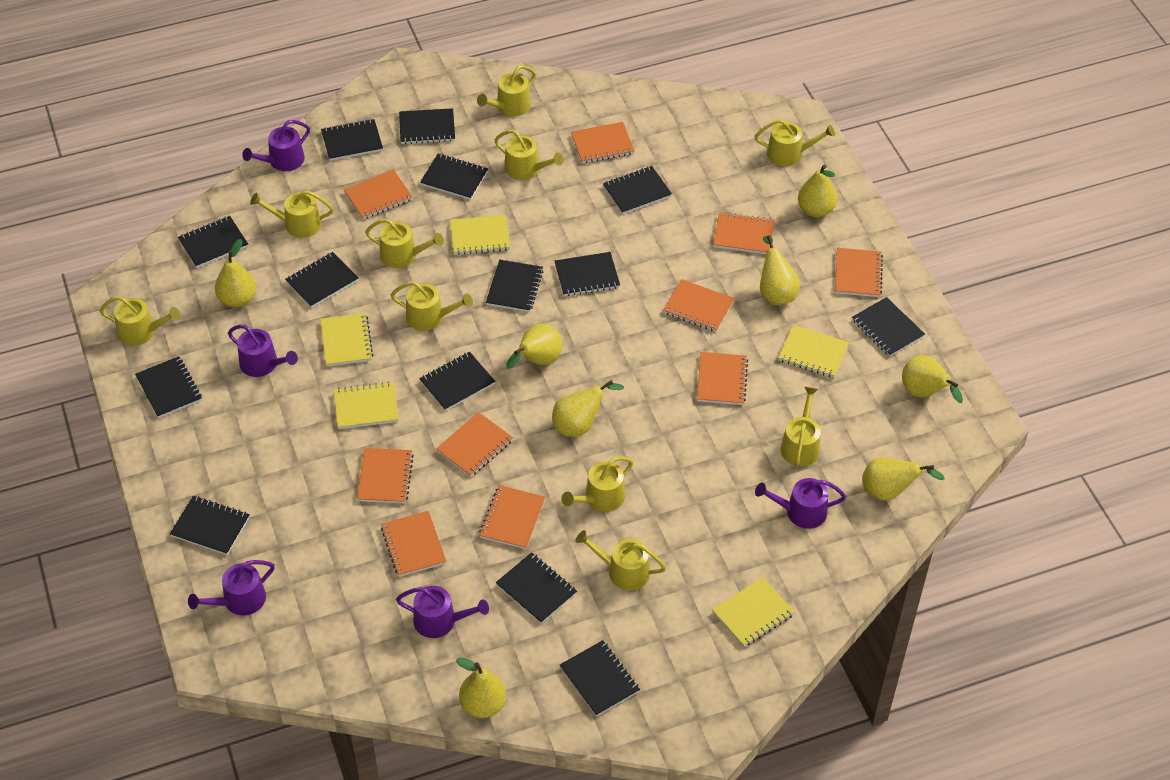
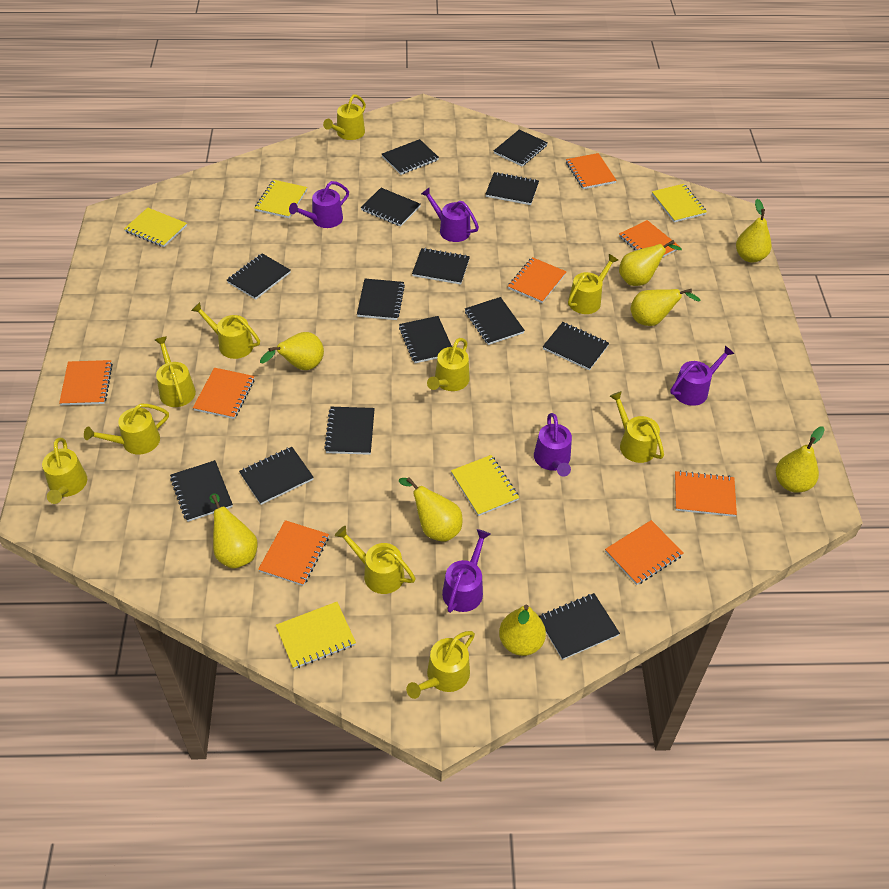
orange notebook: 10 -> 8

